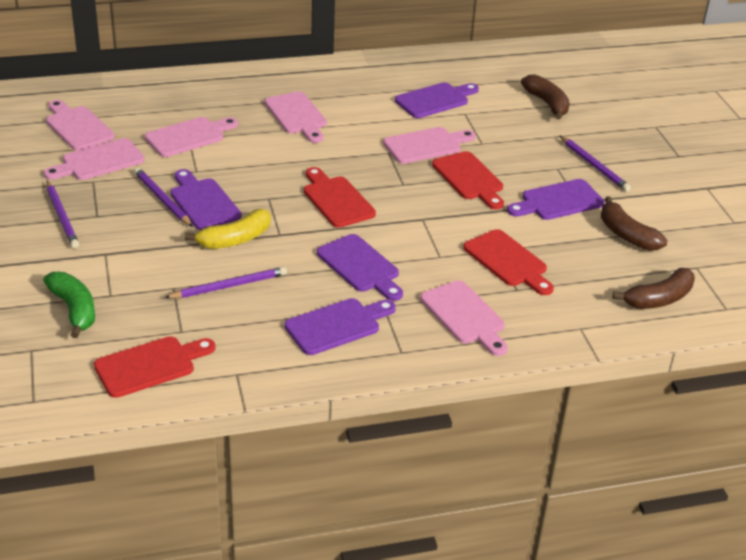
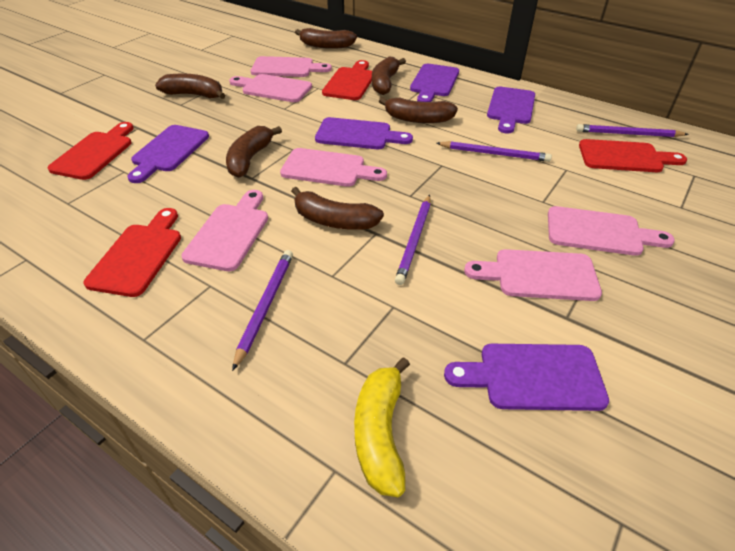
brown banana: 3 -> 6
green banana: 1 -> 0

